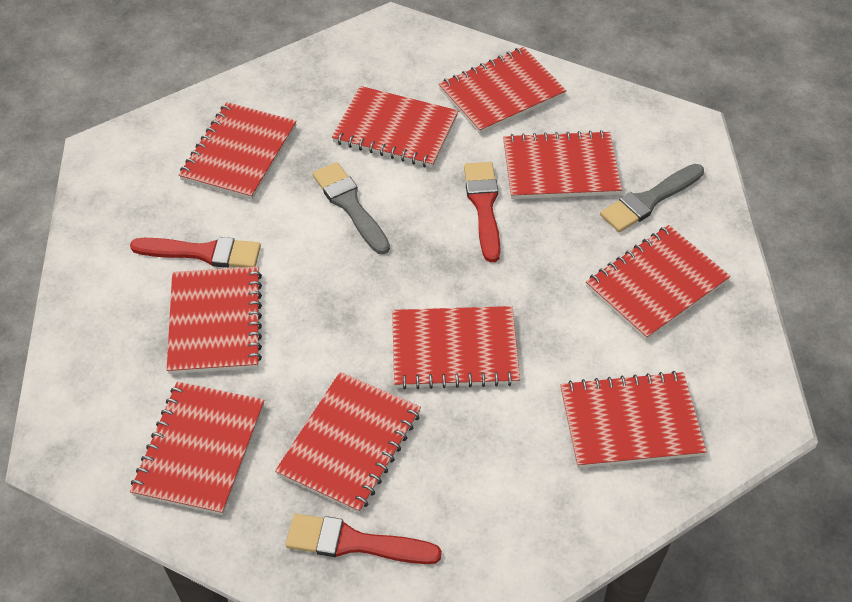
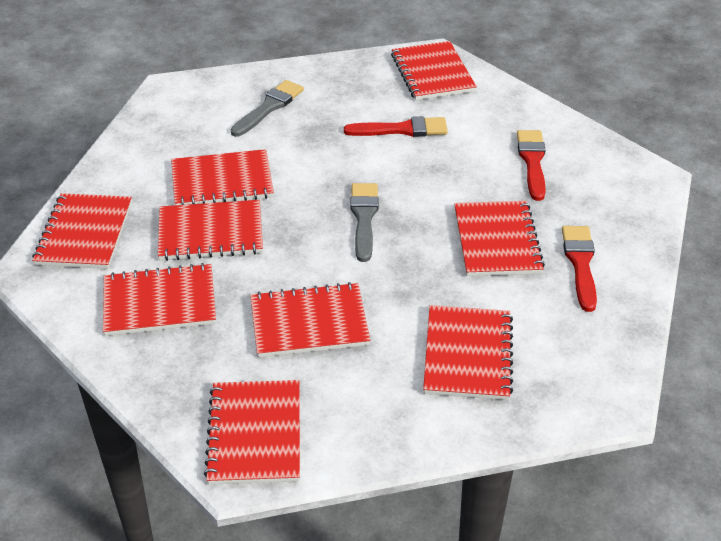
red notebook: 10 -> 9

